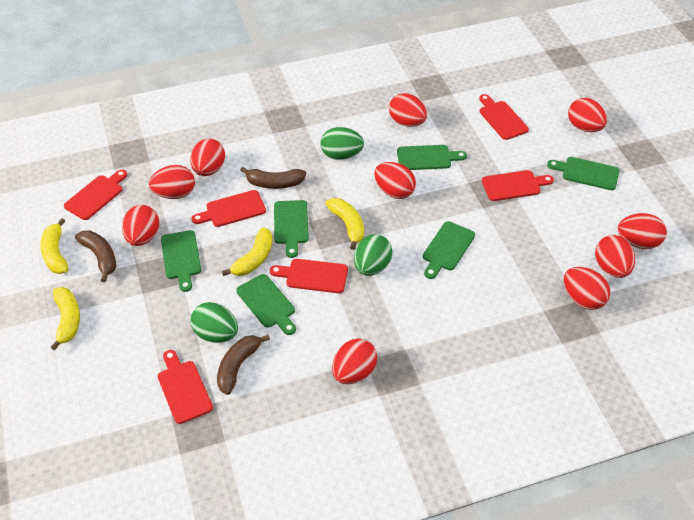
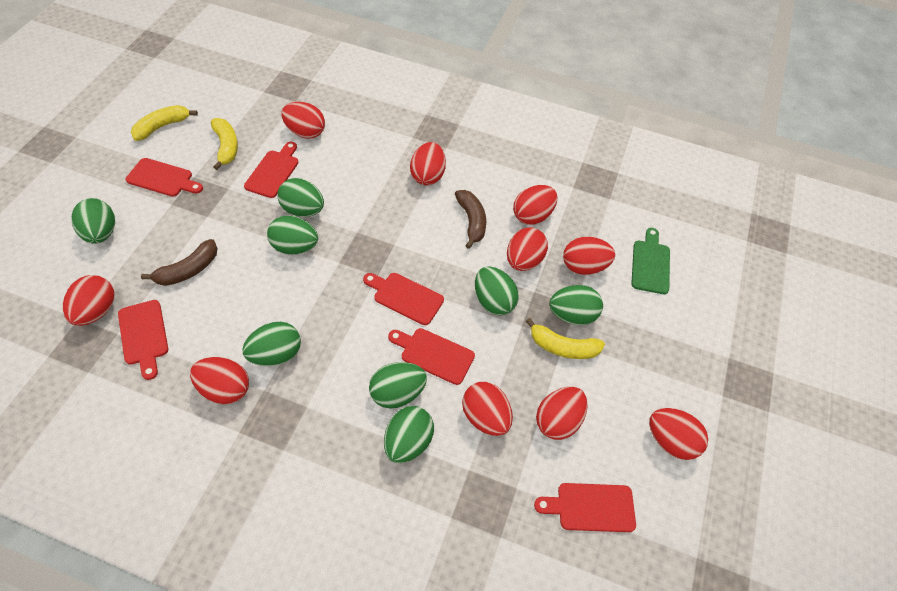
brown banana: 3 -> 2
green cutting board: 6 -> 1
green egg: 3 -> 8
yellow banana: 4 -> 3

